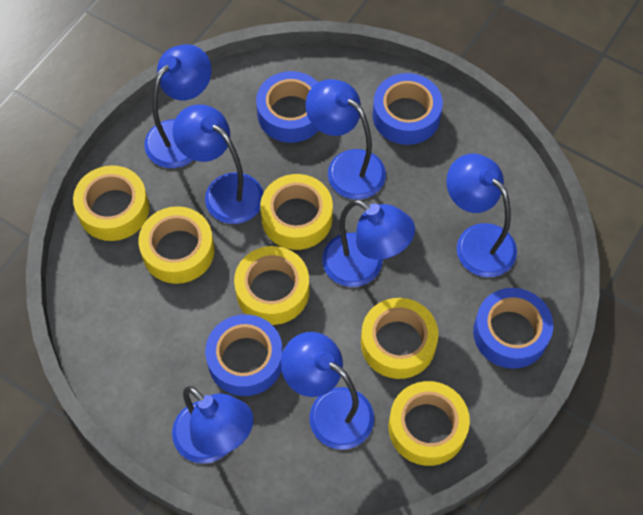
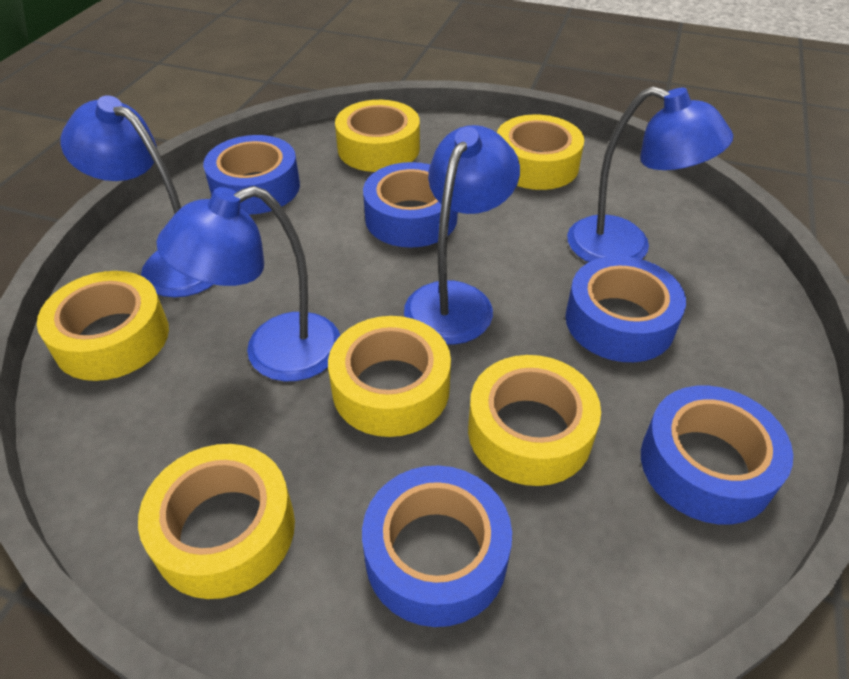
blue lamp: 7 -> 4
blue tape: 4 -> 5

